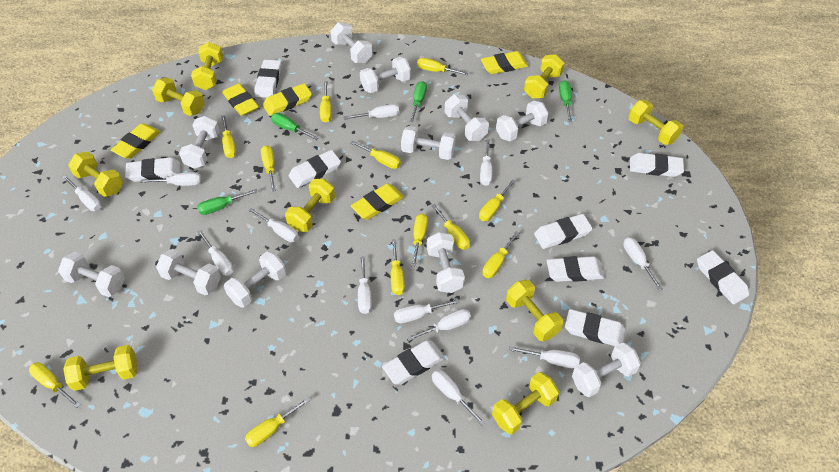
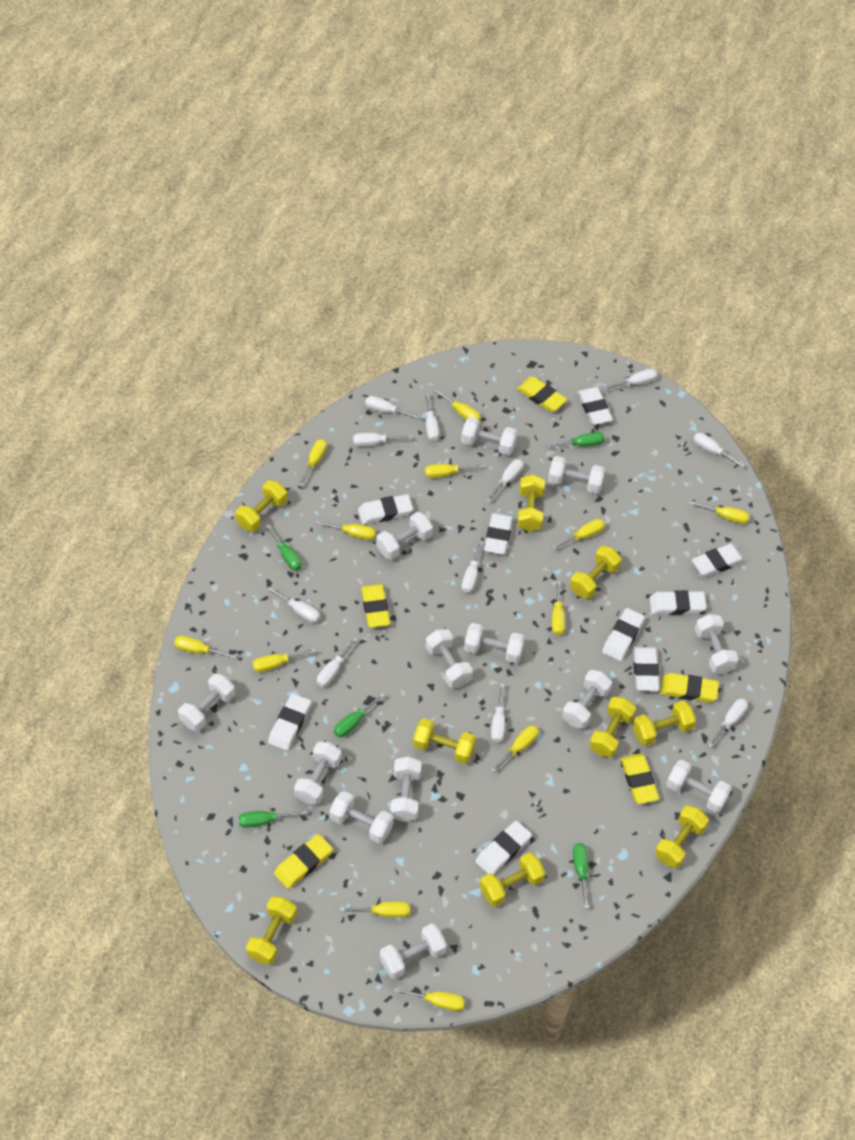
green screwdriver: 4 -> 5
white dumbbell: 11 -> 13
white screwdriver: 12 -> 11

